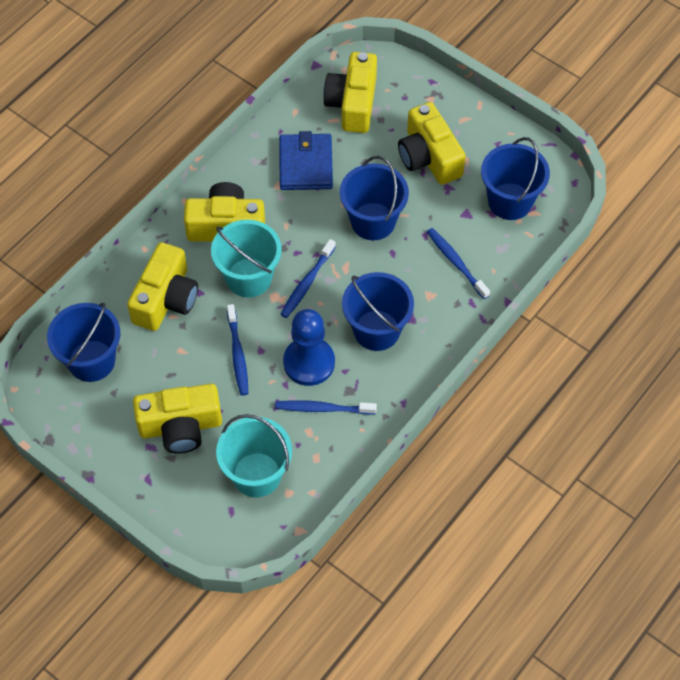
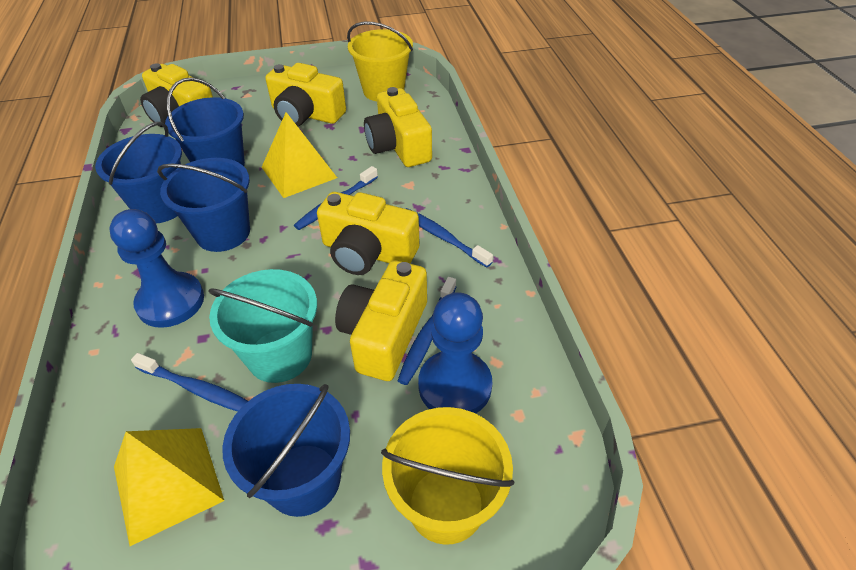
blue pawn: 1 -> 2
blue wallet: 1 -> 0
turquoise bucket: 2 -> 1
yellow bucket: 0 -> 2
yellow pyramid: 0 -> 2

